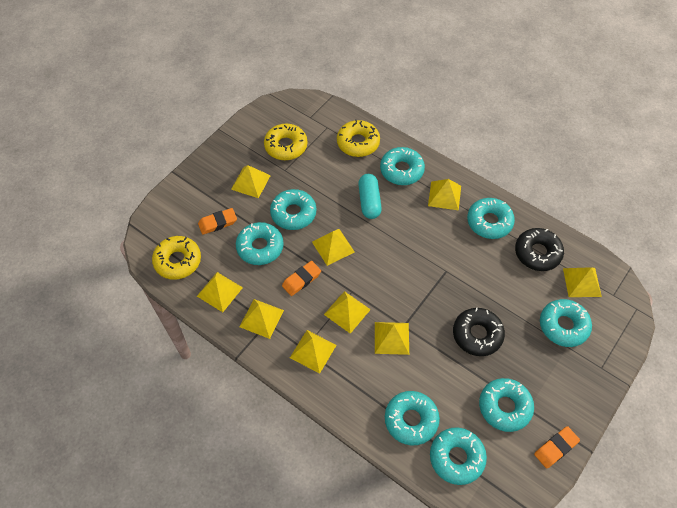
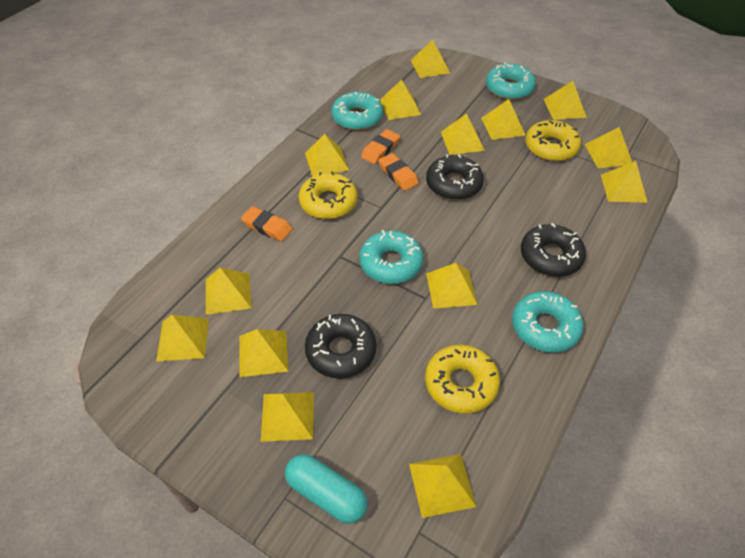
black donut: 2 -> 3
turquoise donut: 8 -> 4
yellow pyramid: 9 -> 14

